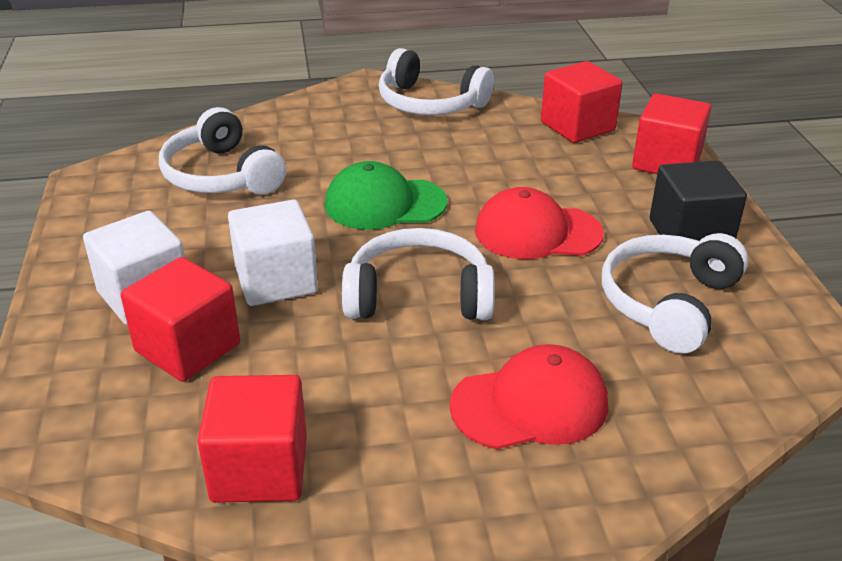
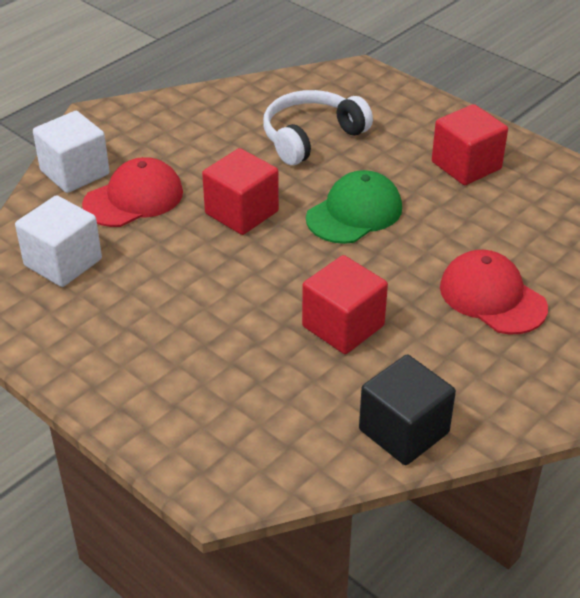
red cube: 4 -> 3
white headphones: 4 -> 1

